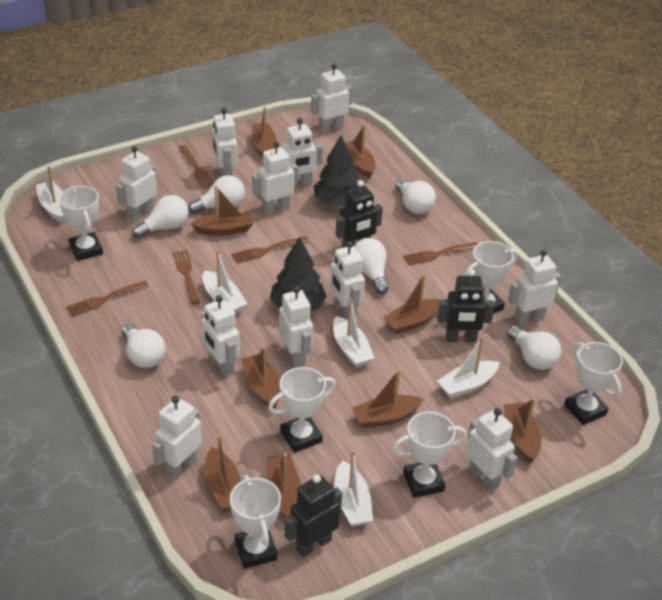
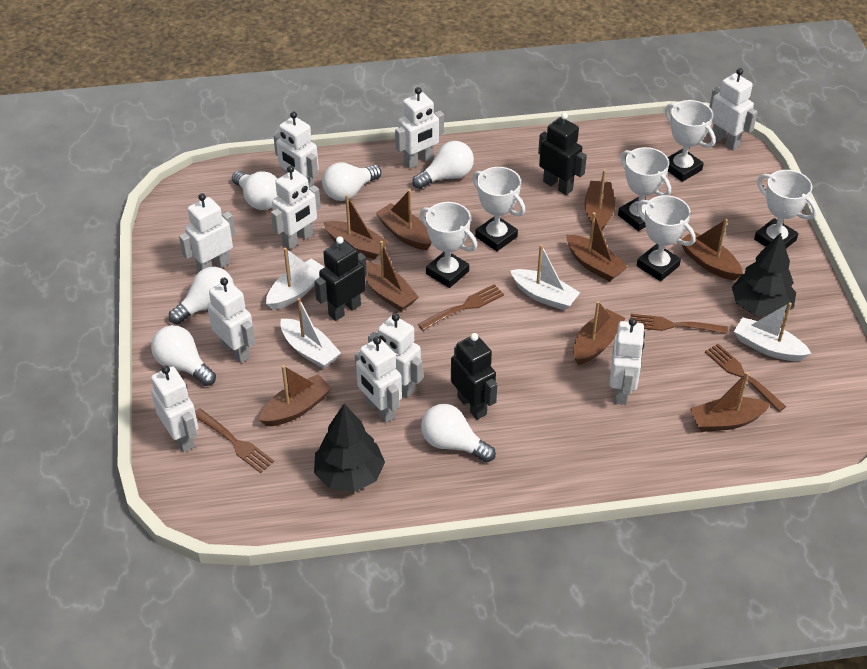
brown fork: 5 -> 4
white boat: 5 -> 4
white robot: 11 -> 10

